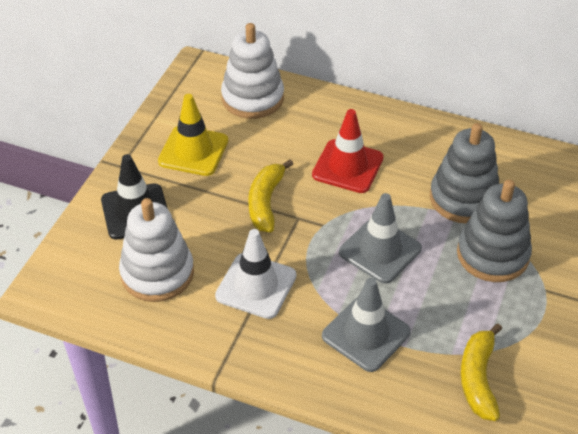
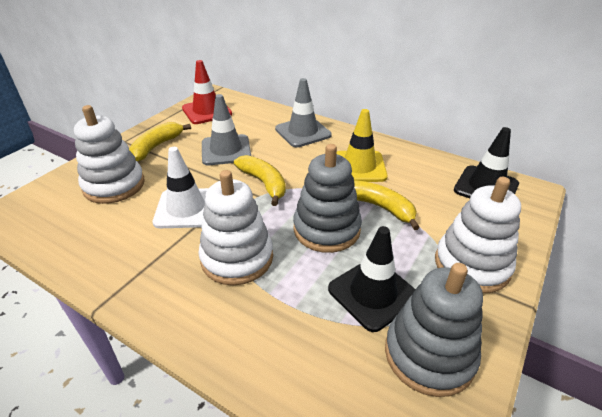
black traffic cone: 1 -> 2
white stacking toy: 2 -> 3
yellow banana: 2 -> 3

